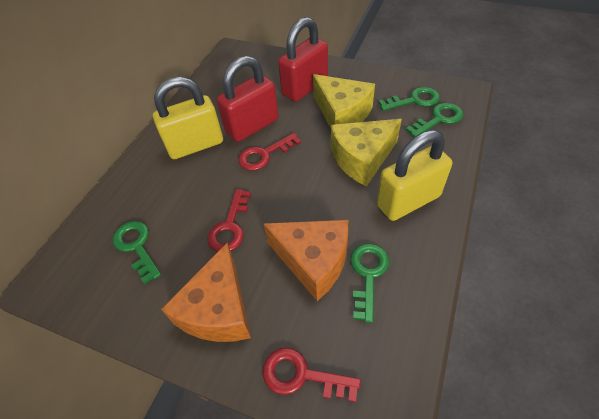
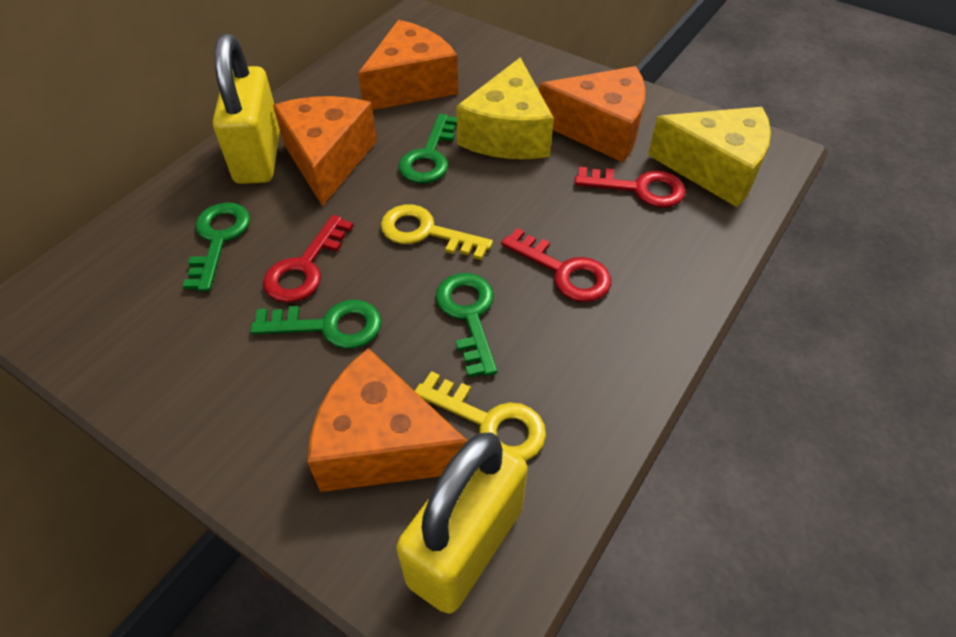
orange cheese: 2 -> 4
red padlock: 2 -> 0
yellow key: 0 -> 2

